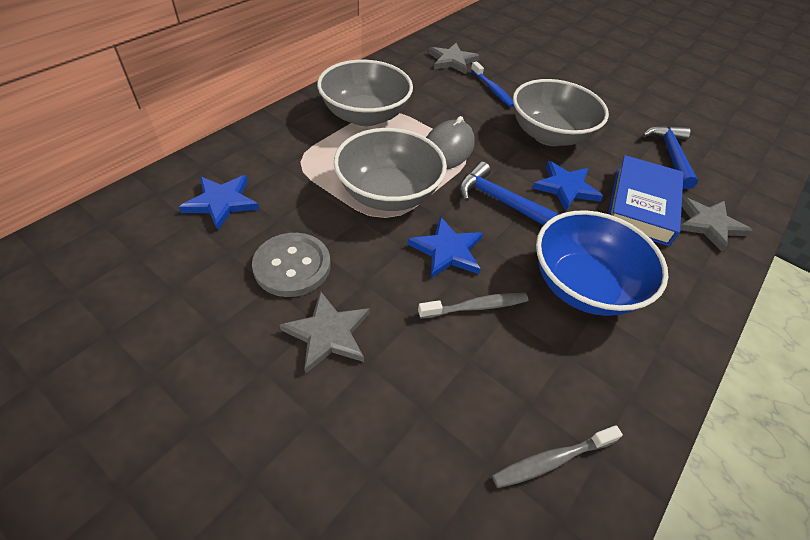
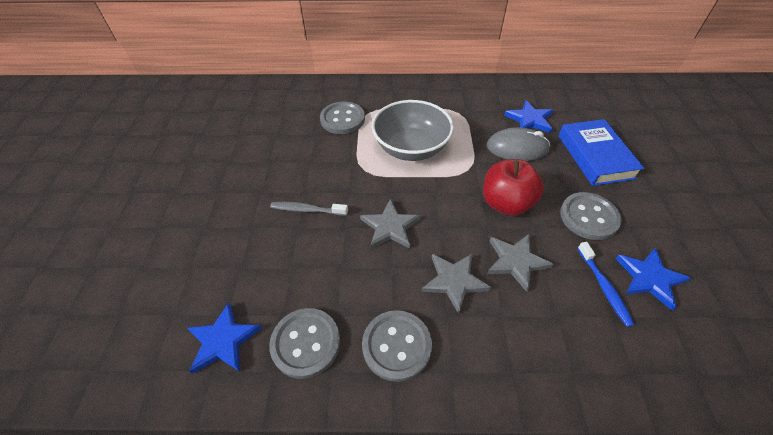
blue bowl: 1 -> 0
blue hammer: 2 -> 0
grey bowl: 3 -> 1
grey button: 1 -> 4
grey toothbrush: 2 -> 1
red apple: 0 -> 1

